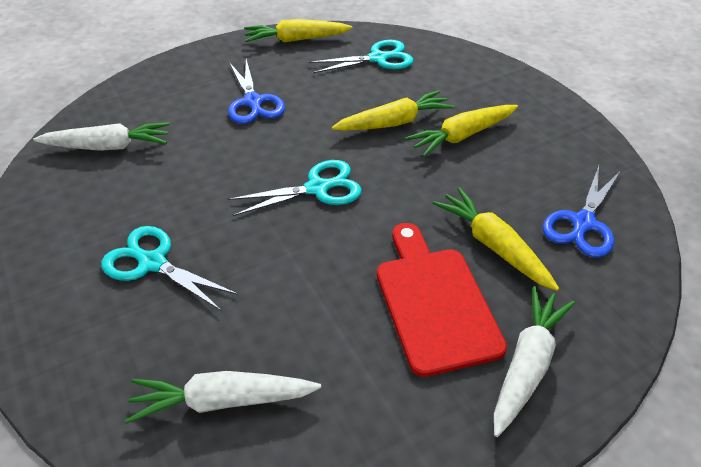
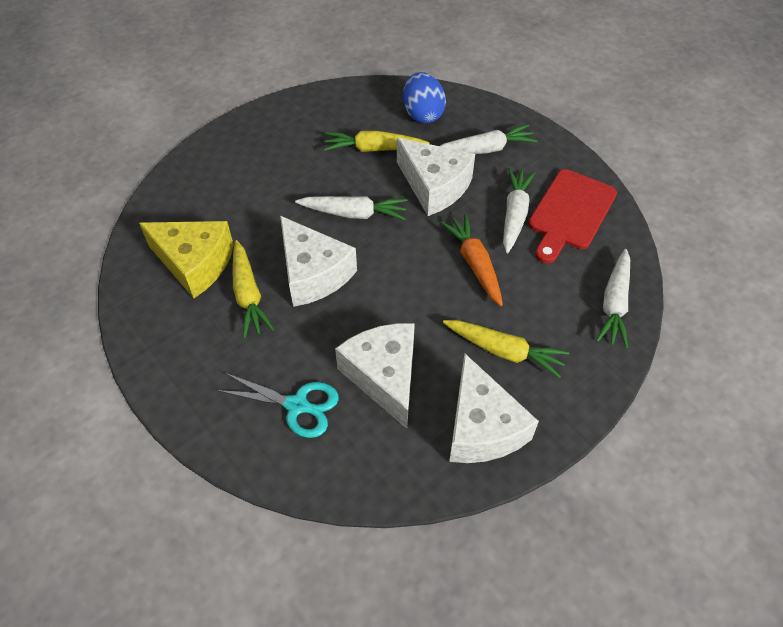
blue egg: 0 -> 1
blue scissors: 2 -> 0
orange carrot: 0 -> 1
turquoise scissors: 3 -> 1
white carrot: 3 -> 4
white cheese: 0 -> 4
yellow carrot: 4 -> 3
yellow cheese: 0 -> 1

